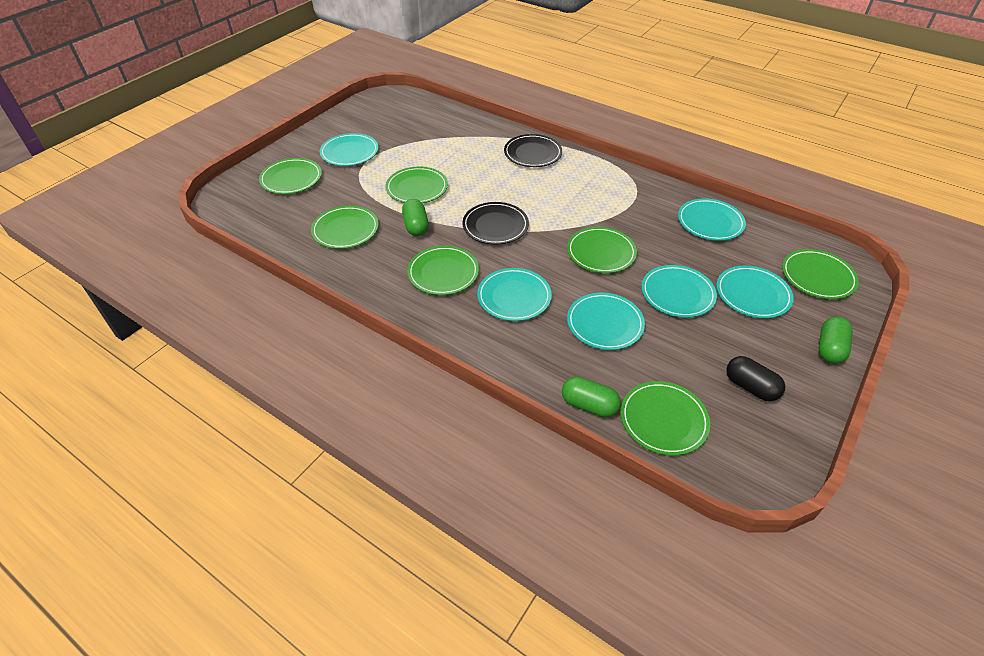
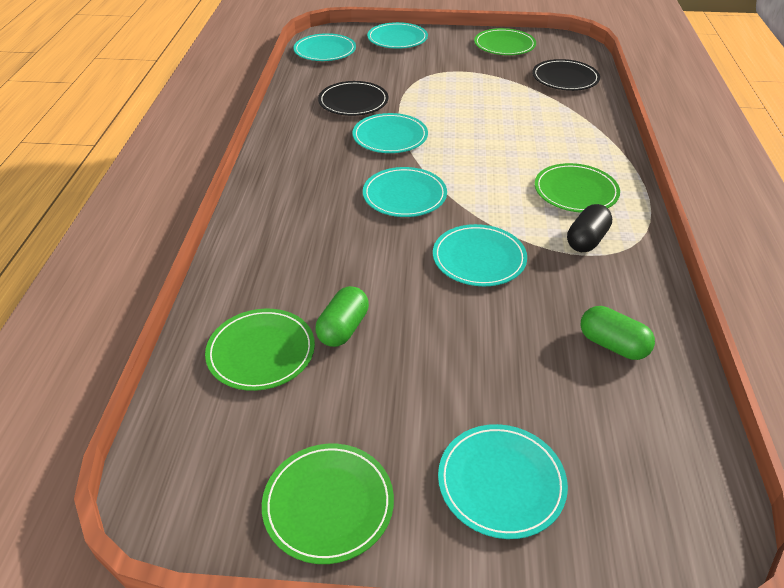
green capsule: 3 -> 2
green plate: 7 -> 4

